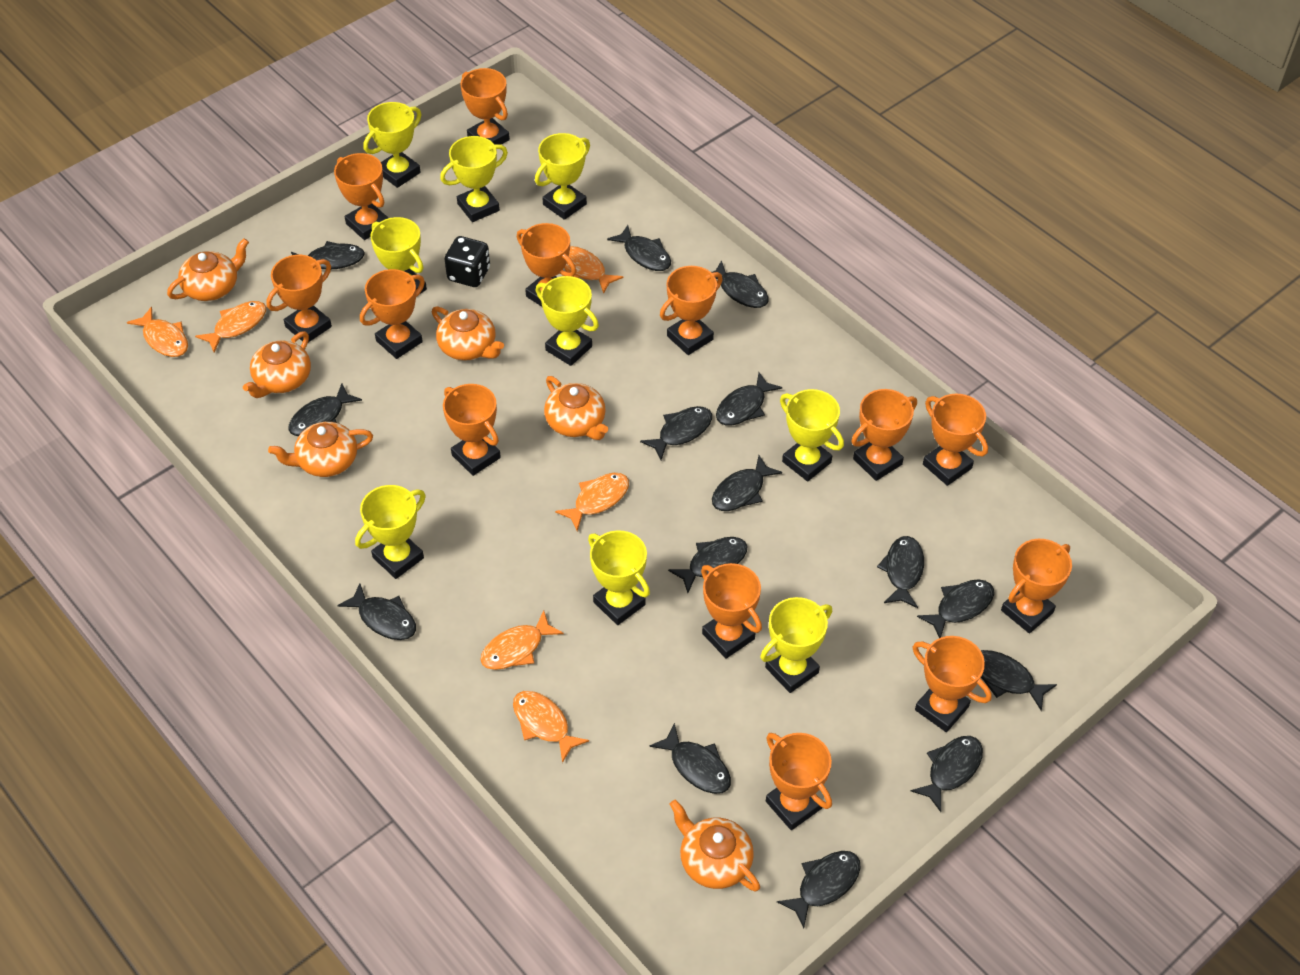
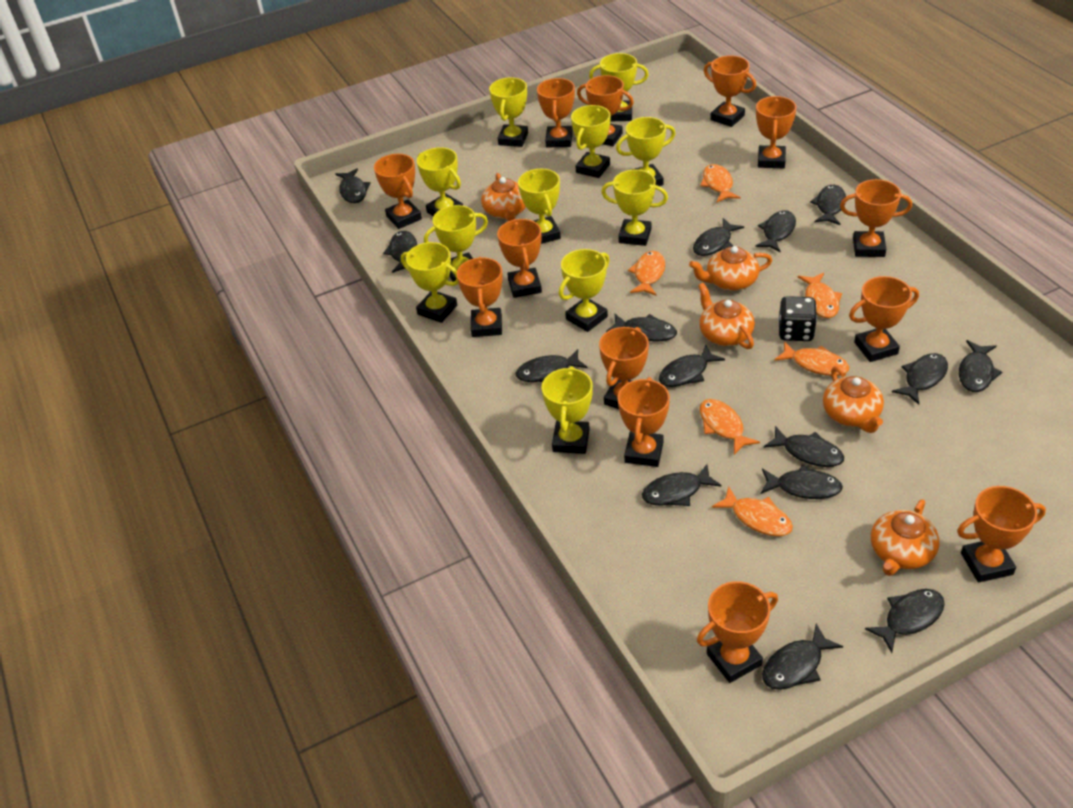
orange teapot: 6 -> 5
yellow trophy: 9 -> 11

